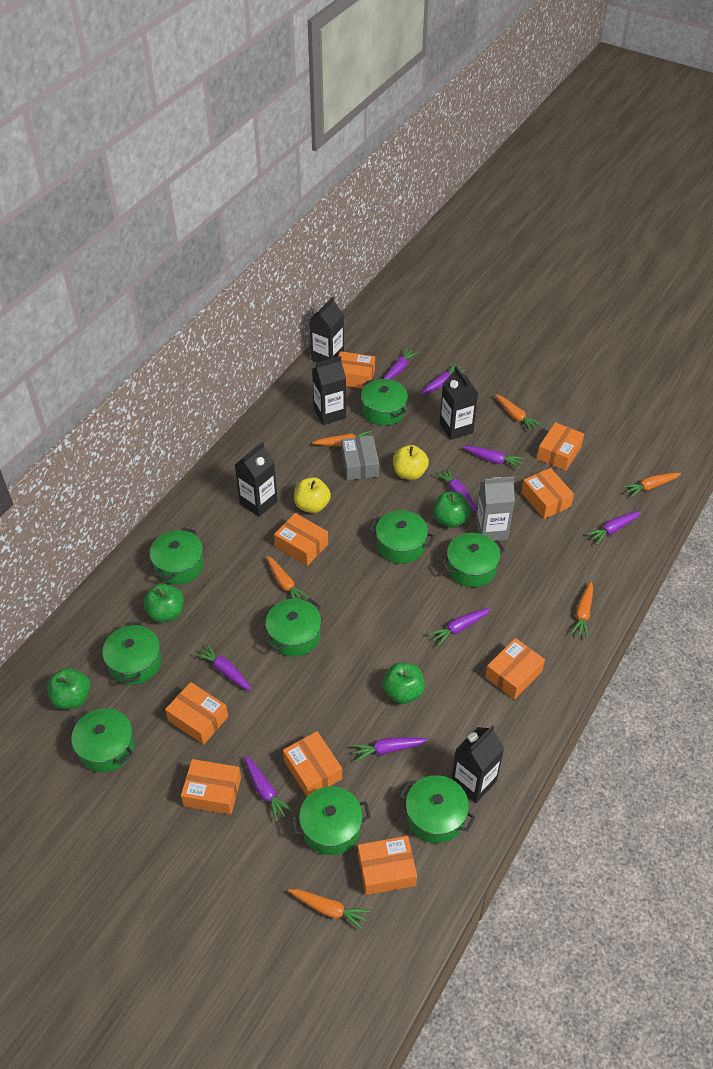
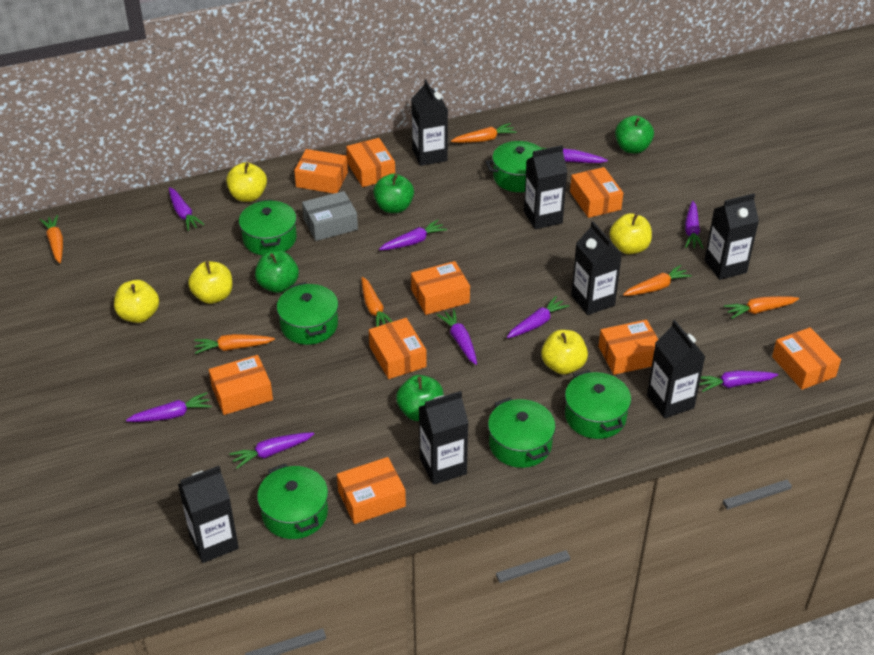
black carton: 5 -> 7
green pot: 9 -> 6
grey carton: 1 -> 0
yellow apple: 2 -> 5

